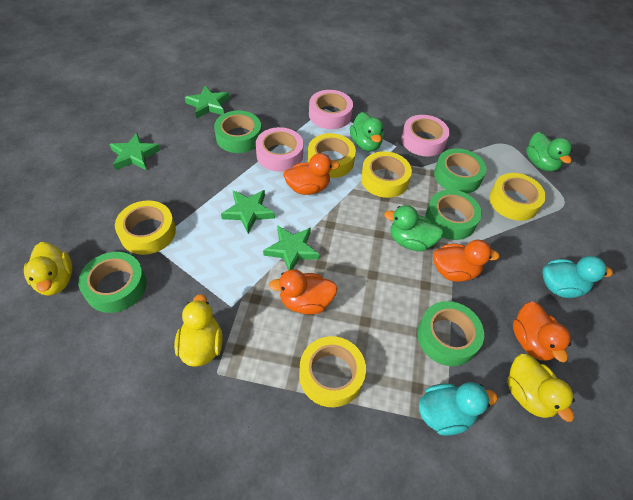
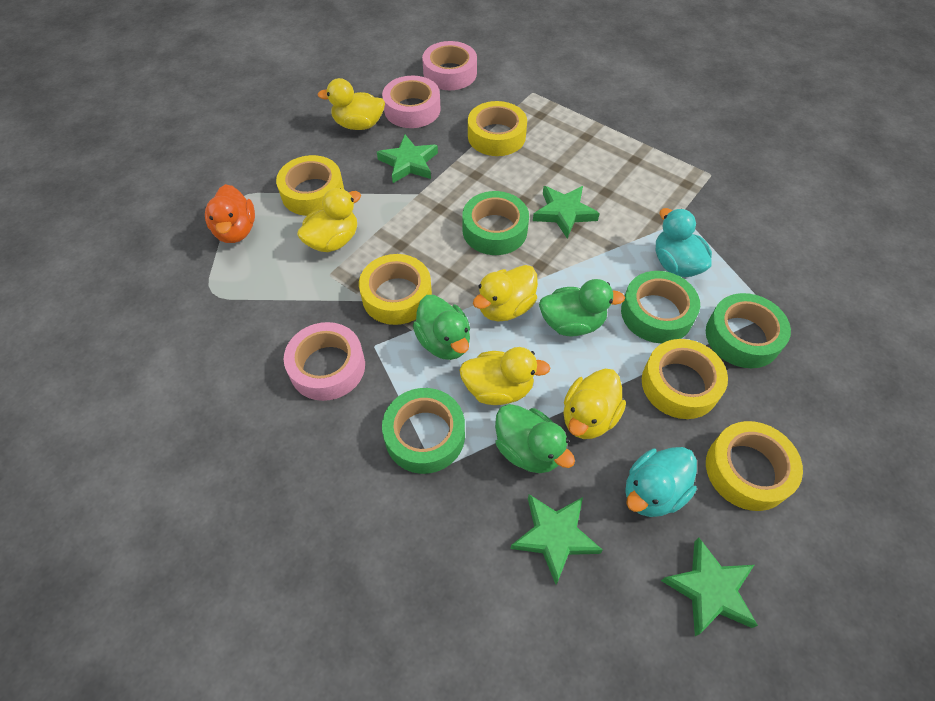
green tape: 5 -> 4
orange duck: 4 -> 1
yellow duck: 3 -> 5

